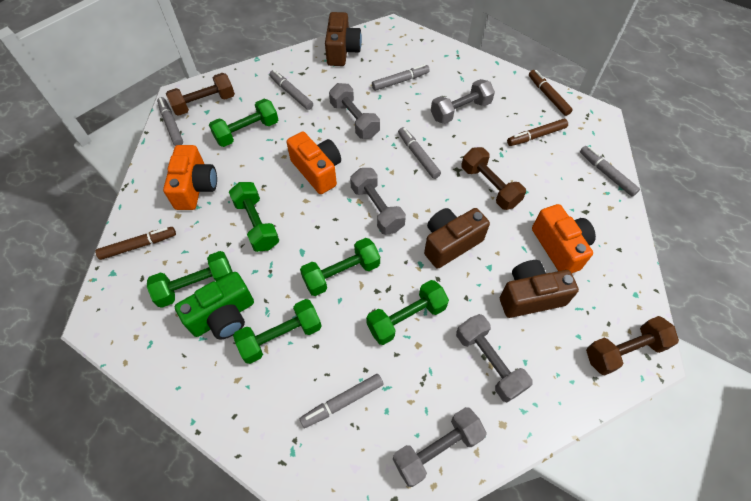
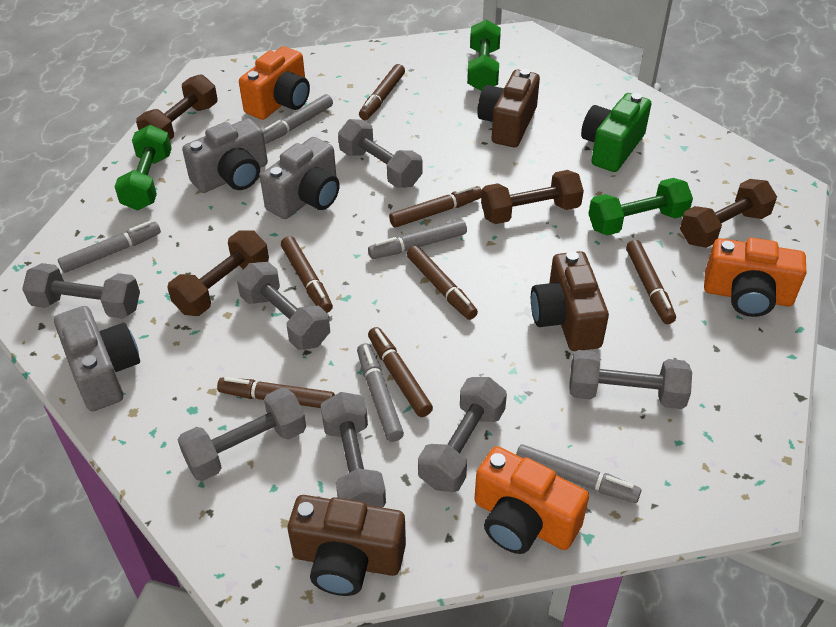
brown dumbbell: 3 -> 4
brown marker: 3 -> 7
green dumbbell: 6 -> 3
grey camera: 0 -> 3
grey dumbbell: 5 -> 7
grey marker: 6 -> 5

